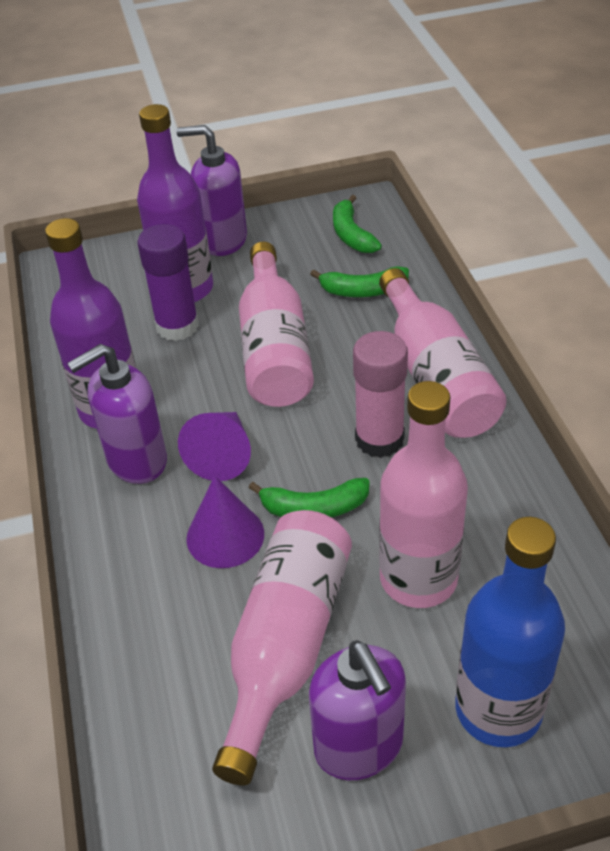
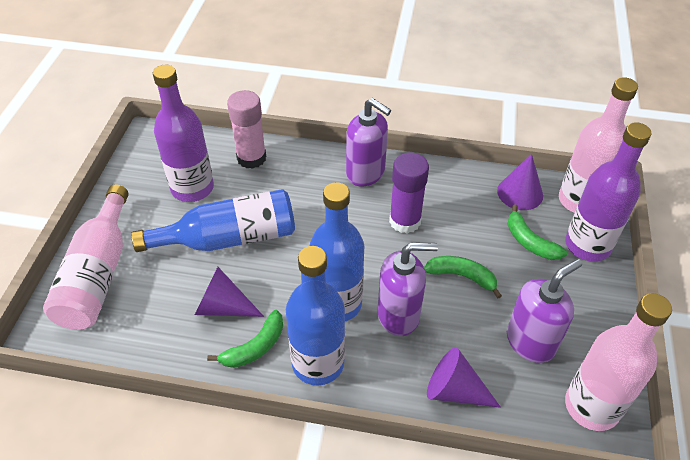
blue bottle: 1 -> 3
pink bottle: 4 -> 3
purple cone: 2 -> 3

